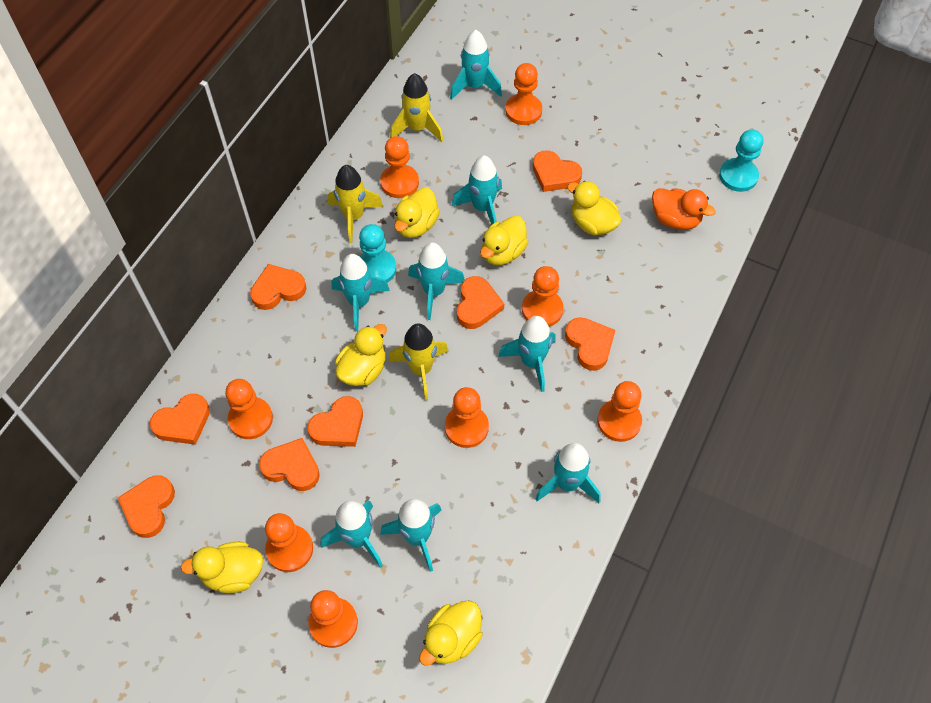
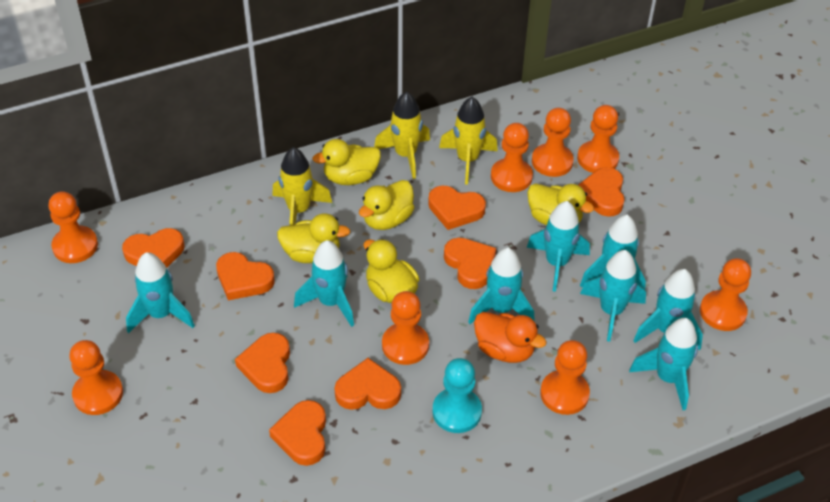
turquoise pawn: 2 -> 1
yellow duck: 6 -> 5

